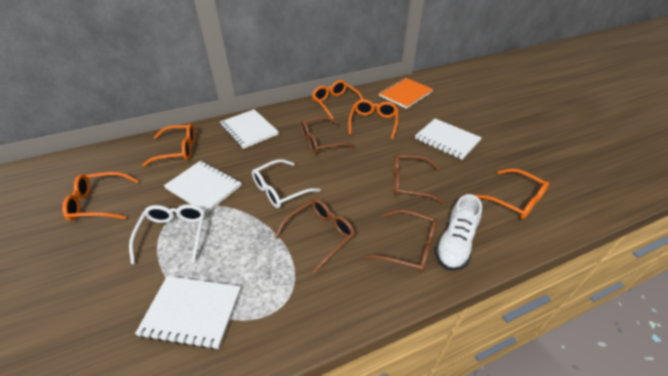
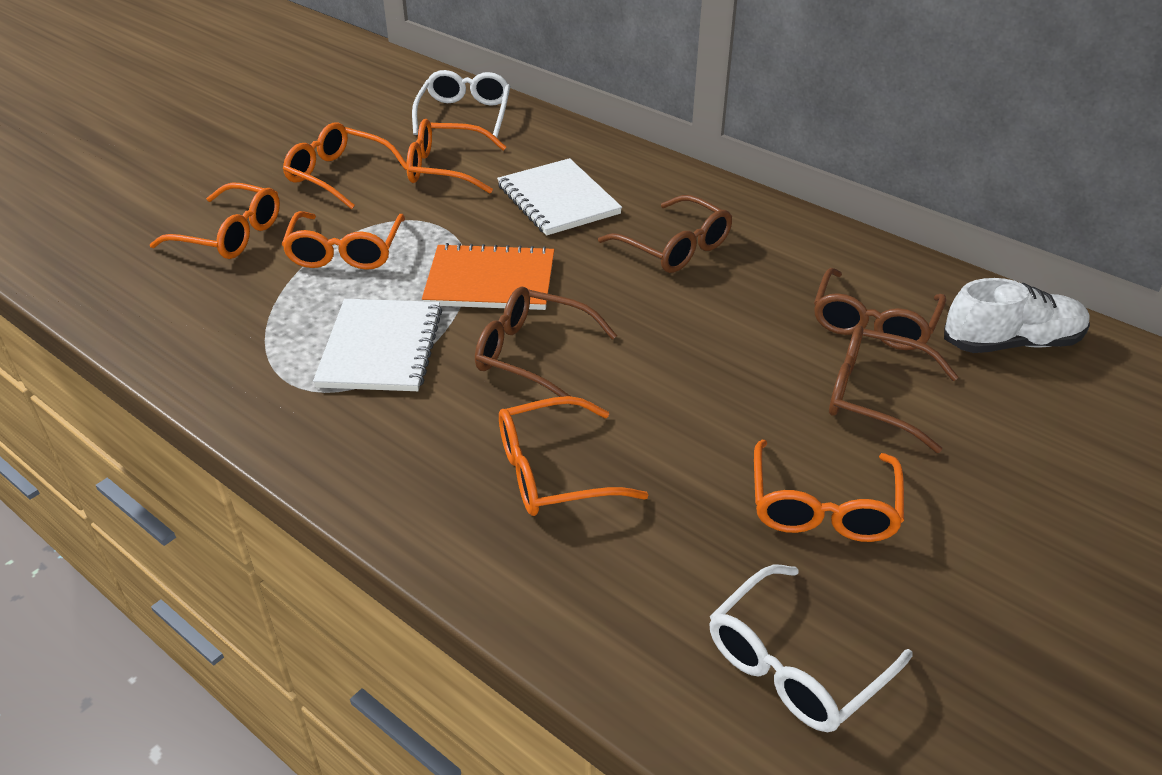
orange glasses: 5 -> 6
white notebook: 4 -> 2

